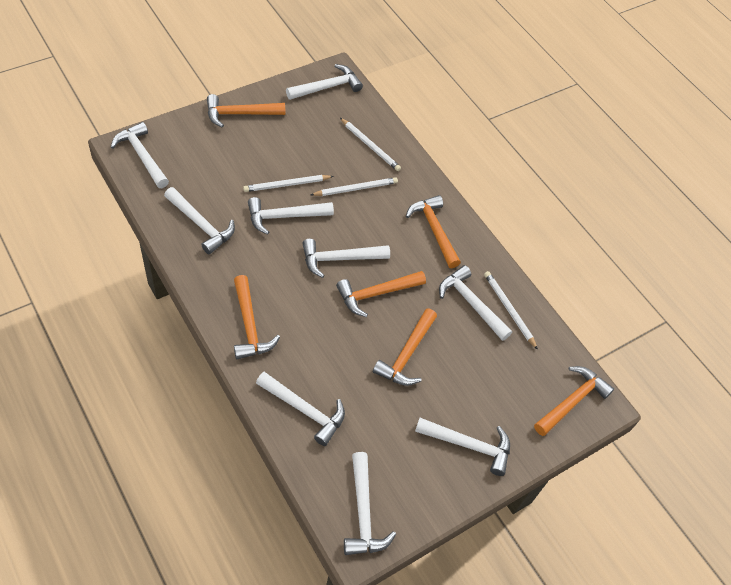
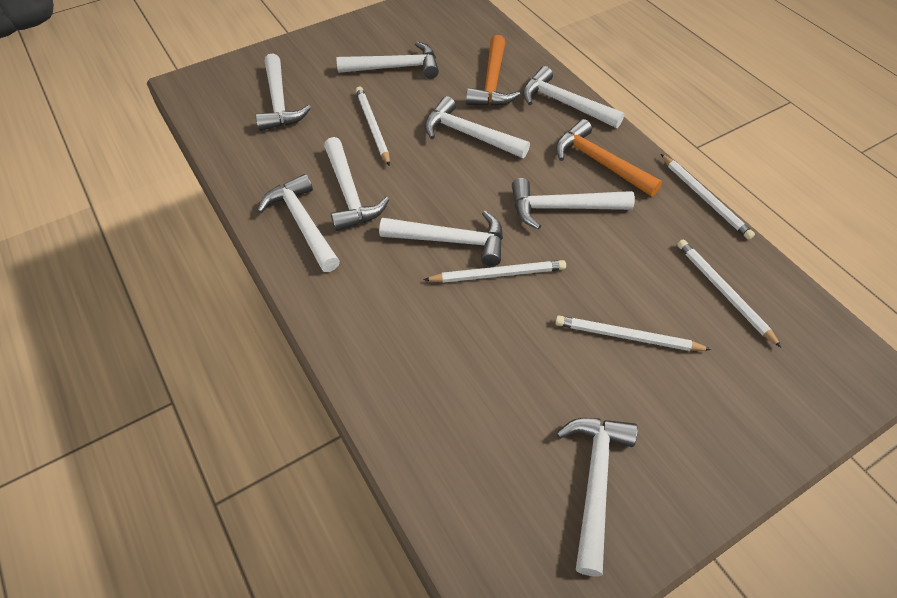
orange hammer: 6 -> 2
white pencil: 4 -> 5

